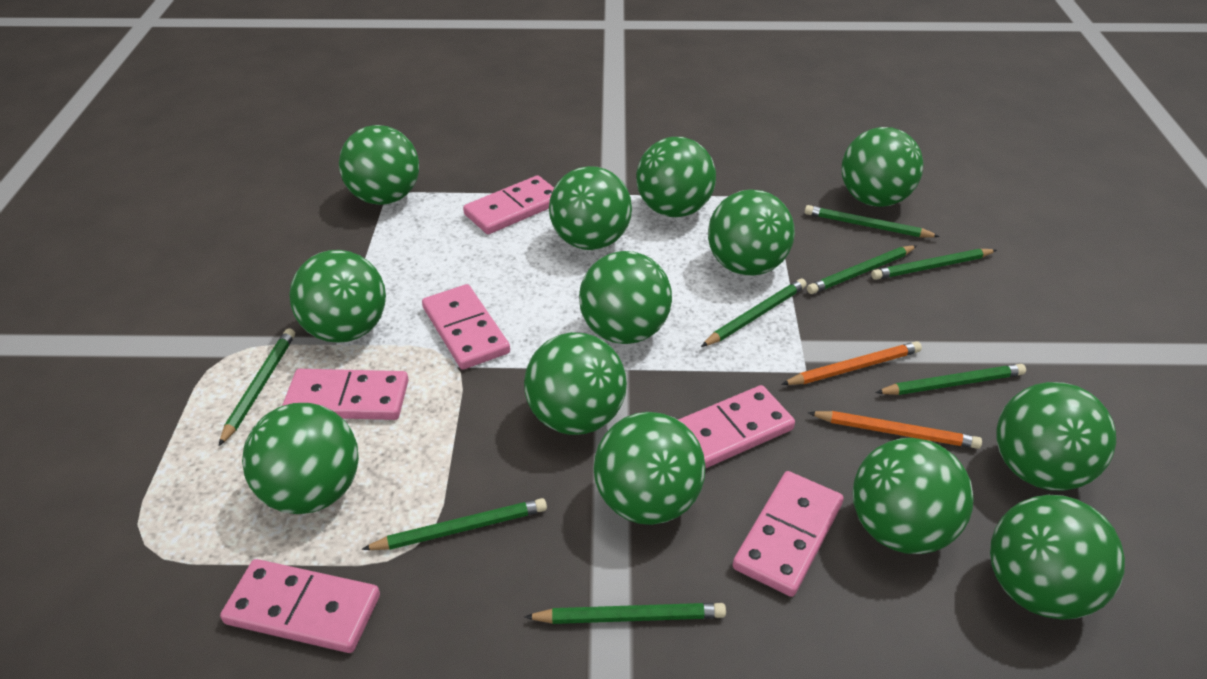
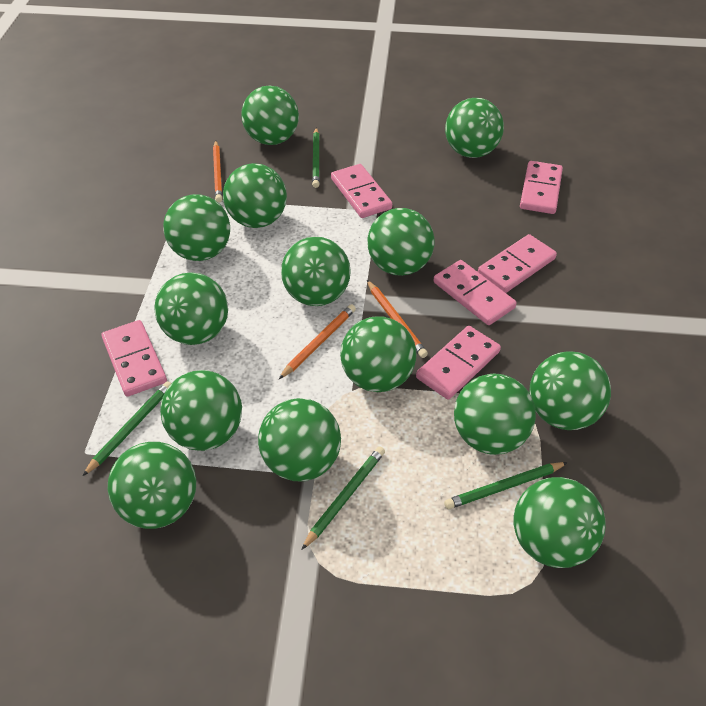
green ball: 13 -> 14
green pencil: 8 -> 4
orange pencil: 2 -> 3

